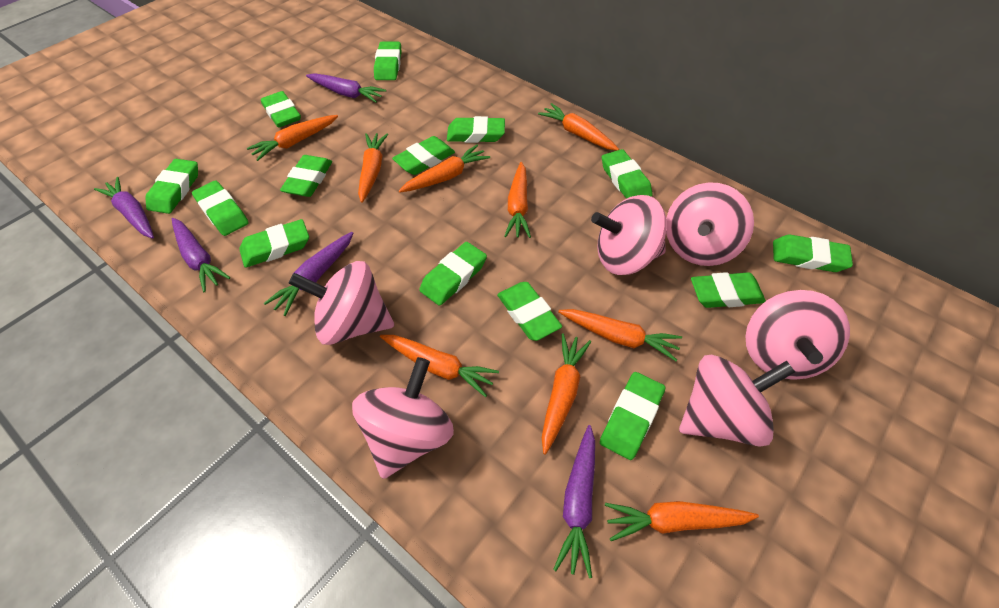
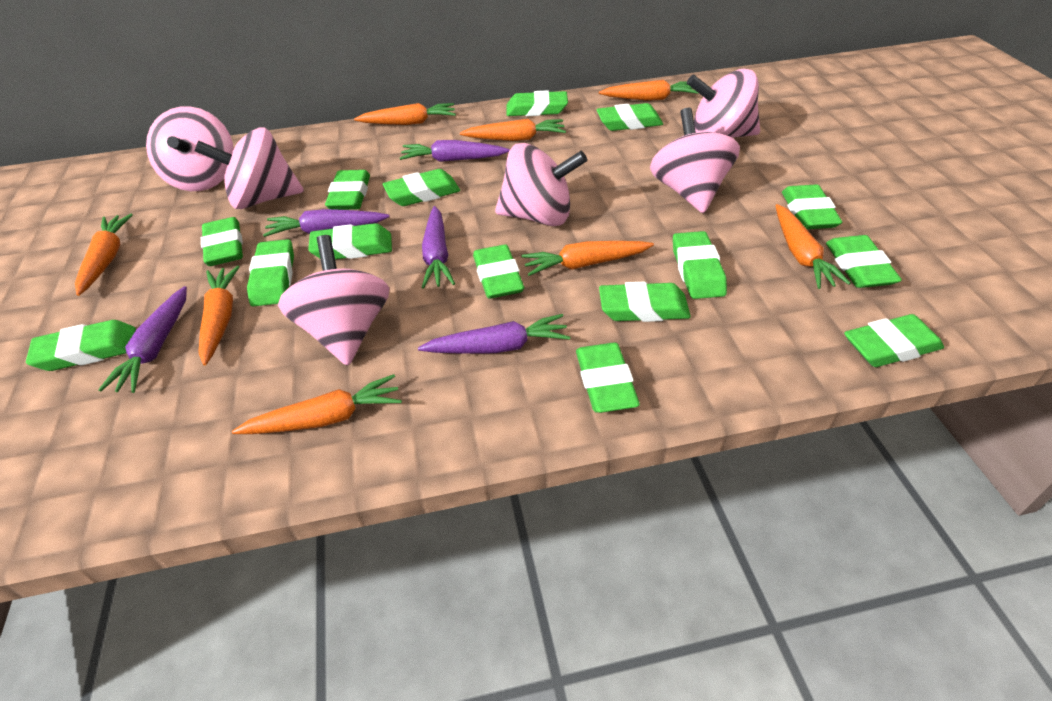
green eraser: 14 -> 15
orange carrot: 9 -> 8

